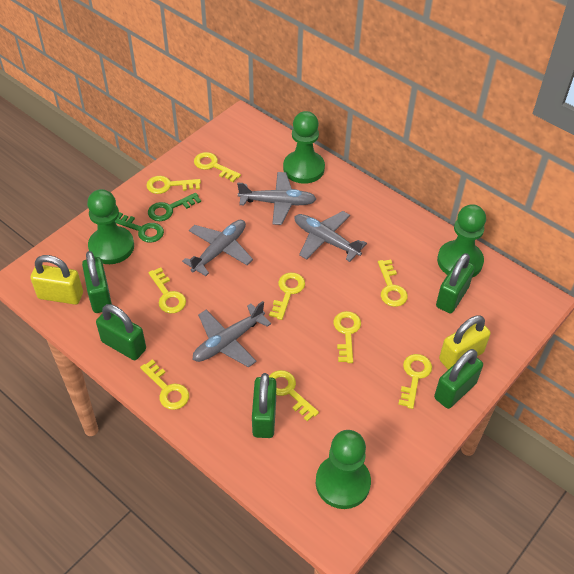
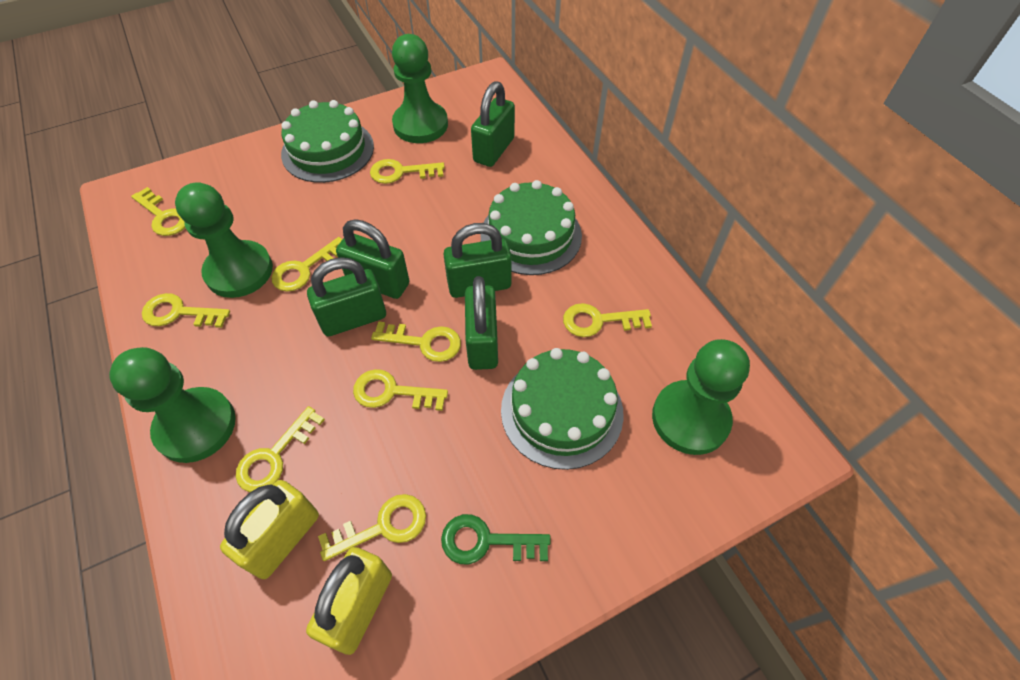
green cake: 0 -> 3
green key: 2 -> 1
grey plane: 4 -> 0

